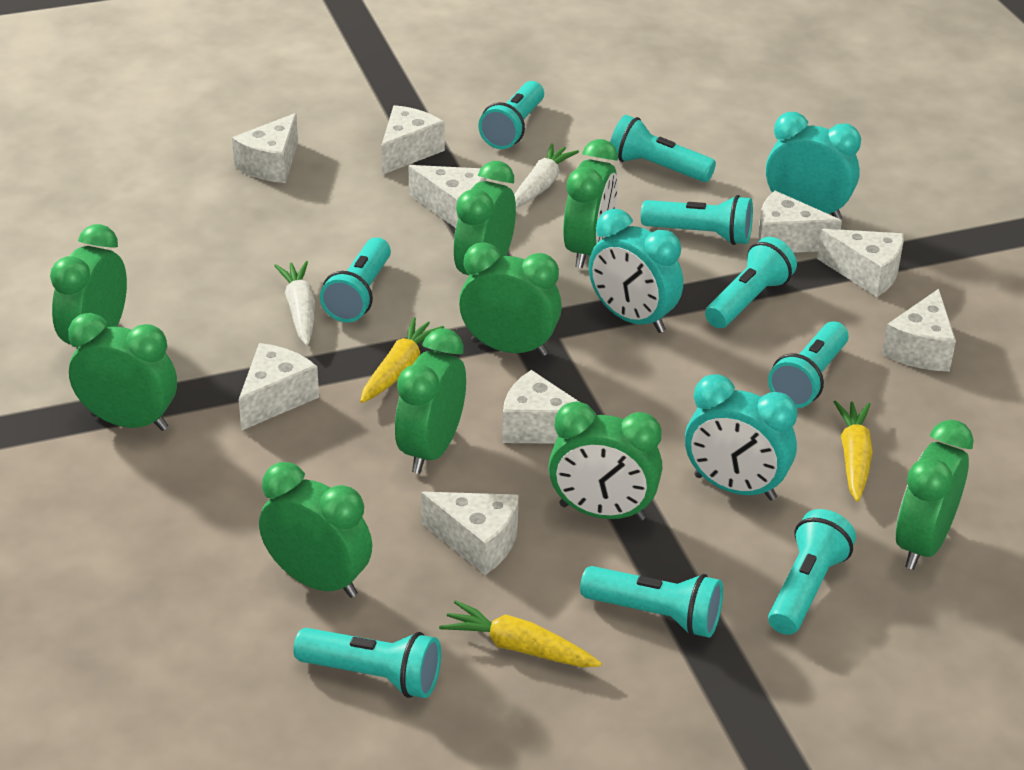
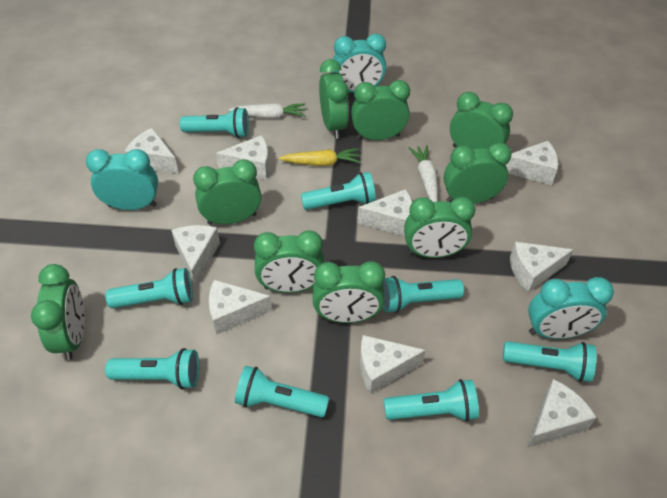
turquoise flashlight: 9 -> 8
yellow carrot: 3 -> 1

